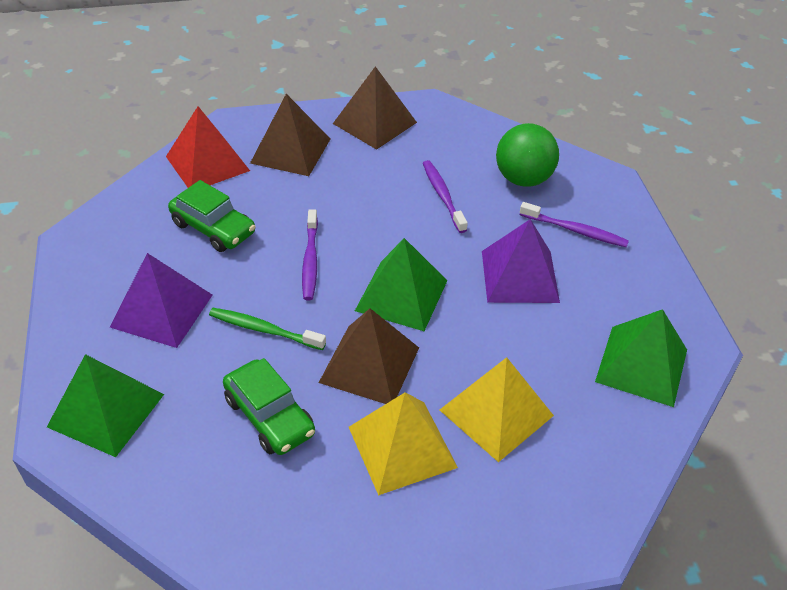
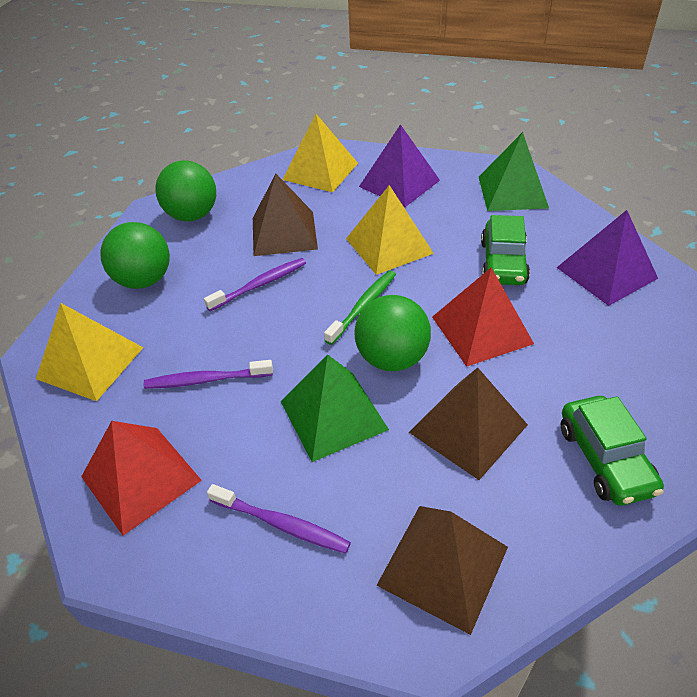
green ball: 1 -> 3
green pyramid: 3 -> 2
red pyramid: 1 -> 2
yellow pyramid: 2 -> 3

